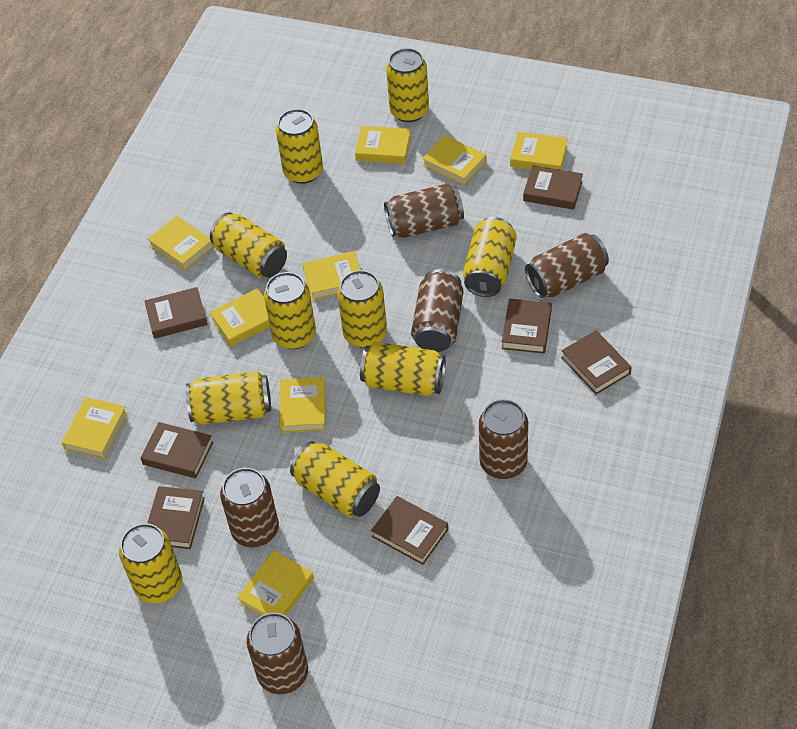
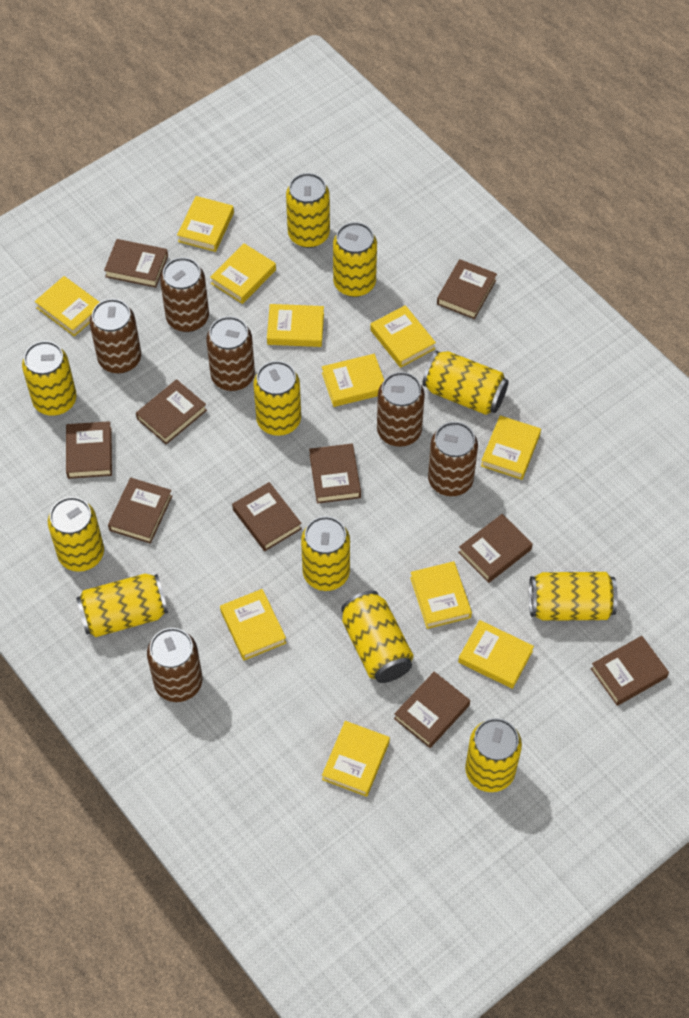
brown book: 7 -> 10
yellow book: 9 -> 11
yellow can: 10 -> 11

